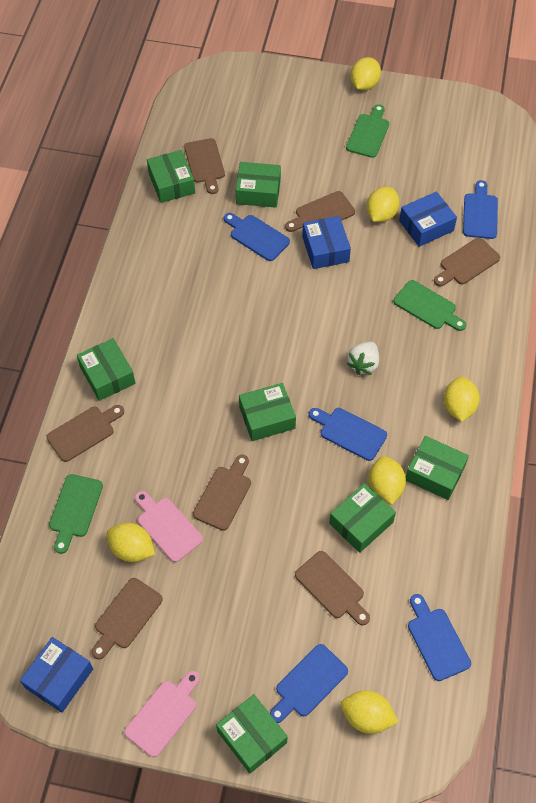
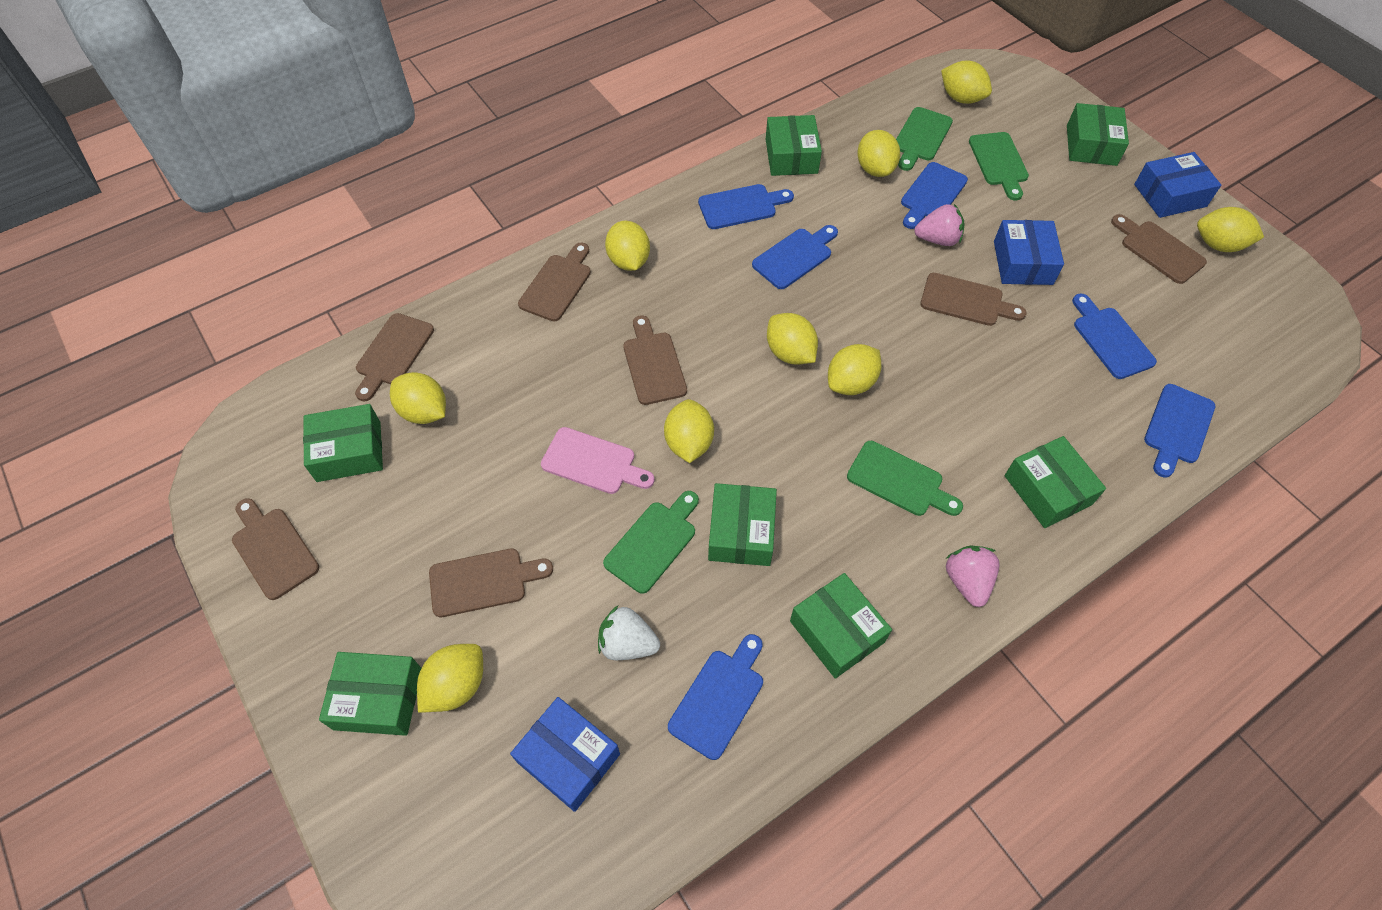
blue cutting board: 5 -> 6
green cutting board: 3 -> 4
pink cutting board: 2 -> 1
pink strawberry: 0 -> 2
yellow lemon: 6 -> 9

